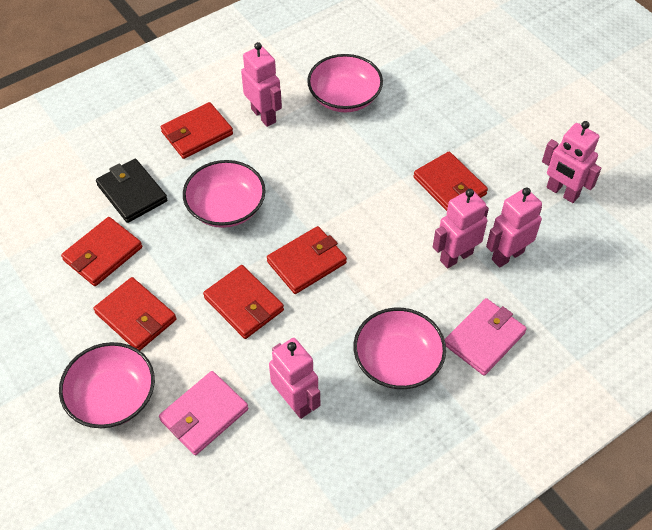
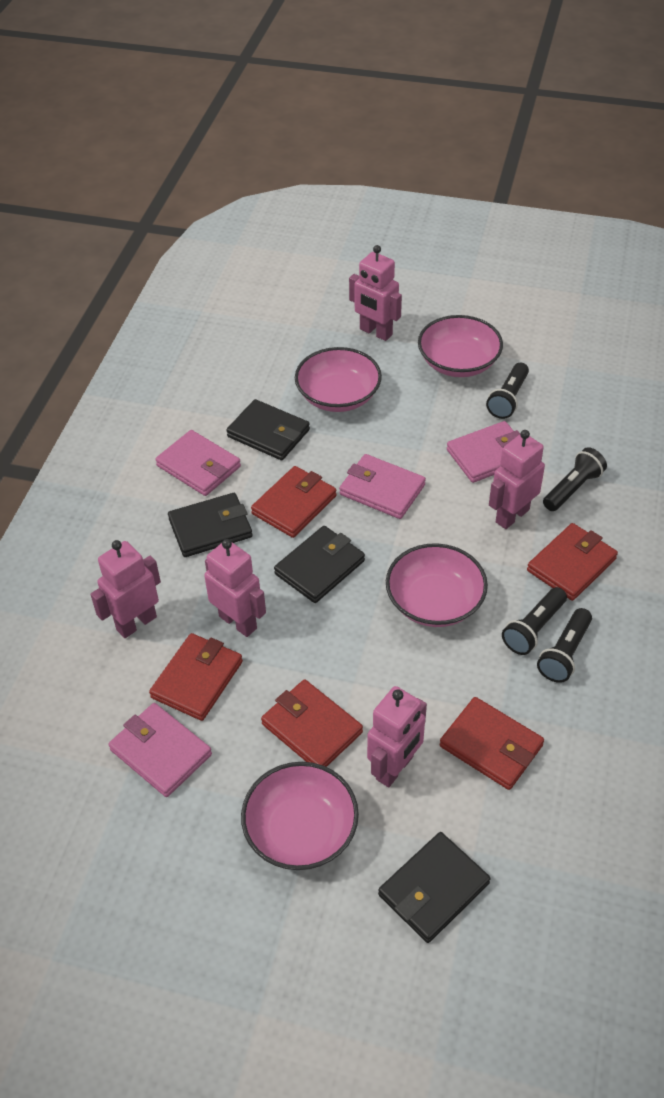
black flashlight: 0 -> 4
black wallet: 1 -> 4
pink wallet: 2 -> 4
red wallet: 6 -> 5

